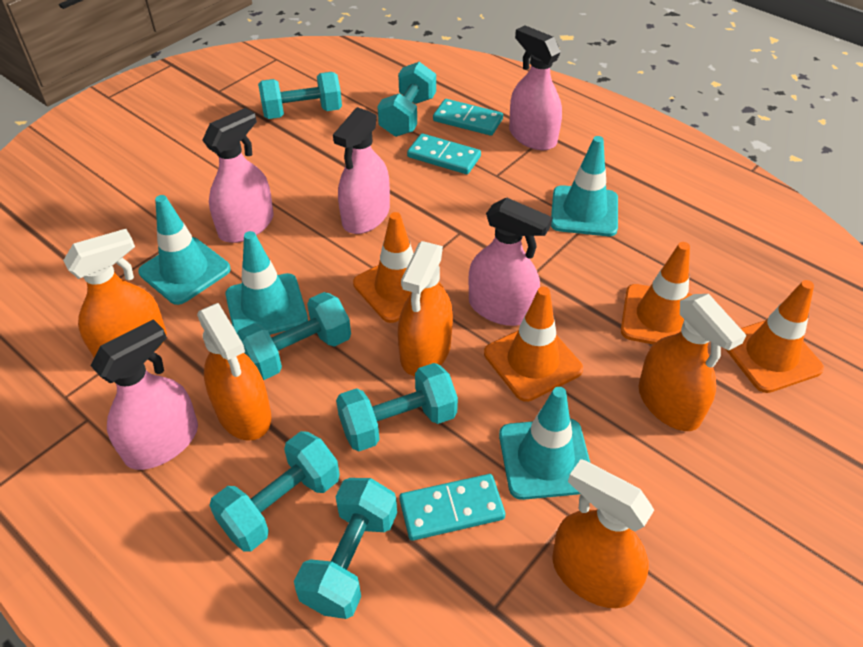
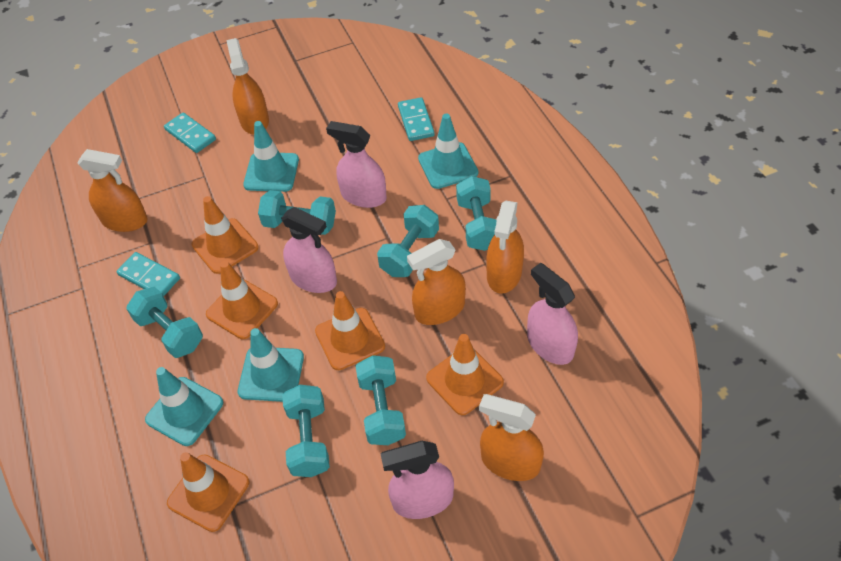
orange traffic cone: 4 -> 5
pink spray bottle: 5 -> 4

